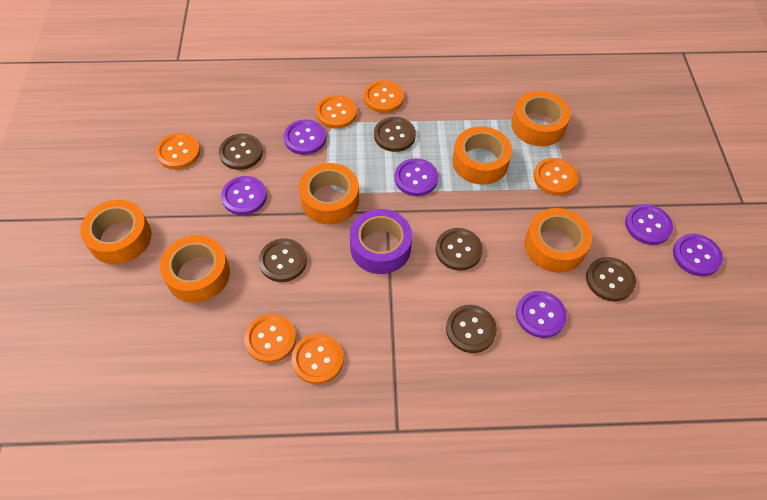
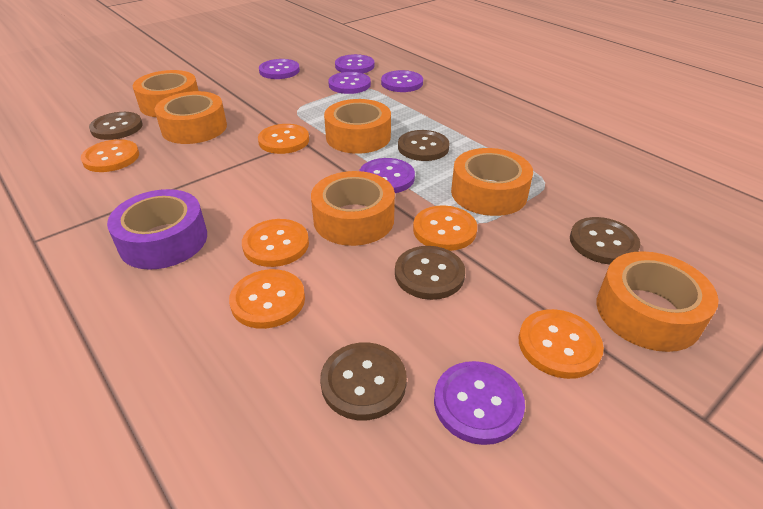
brown button: 6 -> 5

